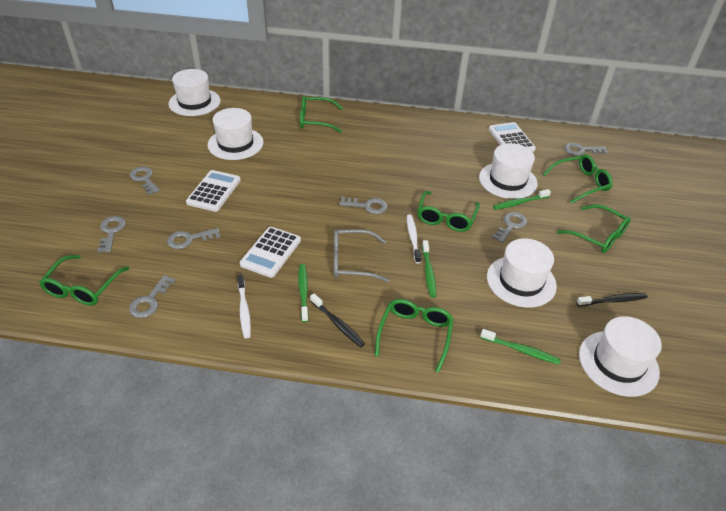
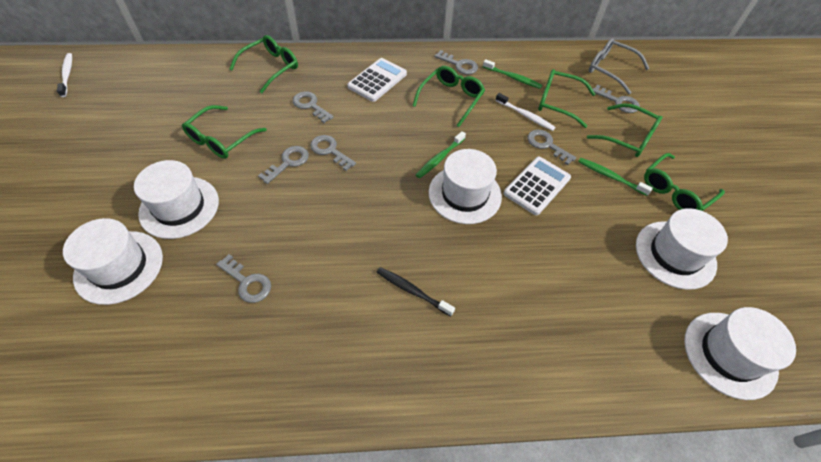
black toothbrush: 2 -> 1
green toothbrush: 4 -> 3
white calculator: 3 -> 2

